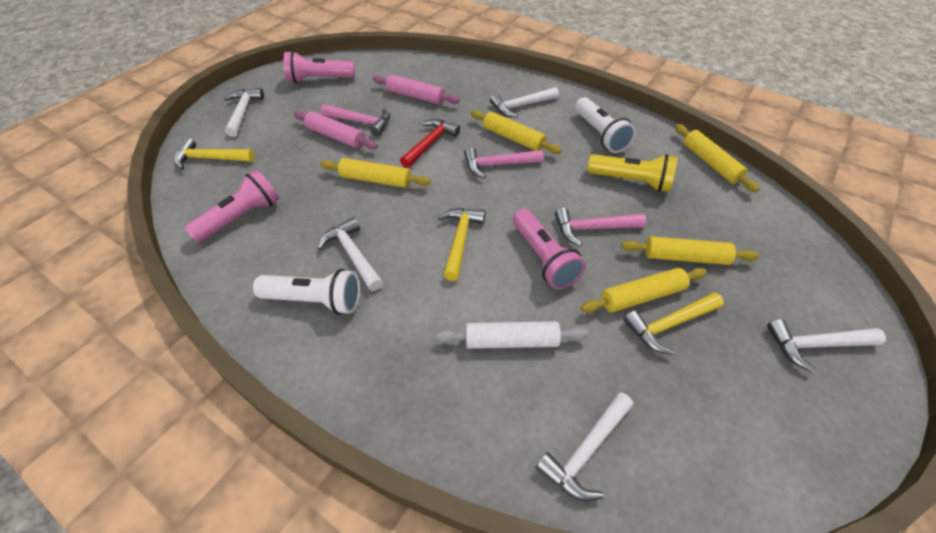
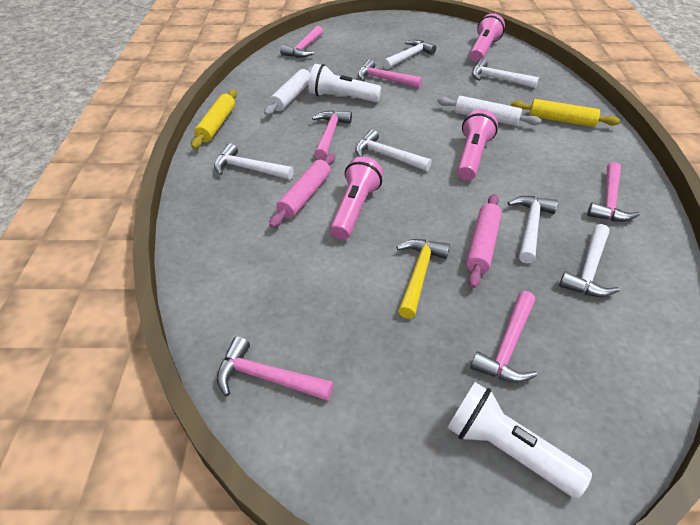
pink hammer: 3 -> 6
red hammer: 1 -> 0
white hammer: 5 -> 6
white rolling pin: 1 -> 2
yellow flashlight: 1 -> 0
yellow hammer: 3 -> 1
yellow rolling pin: 5 -> 2

